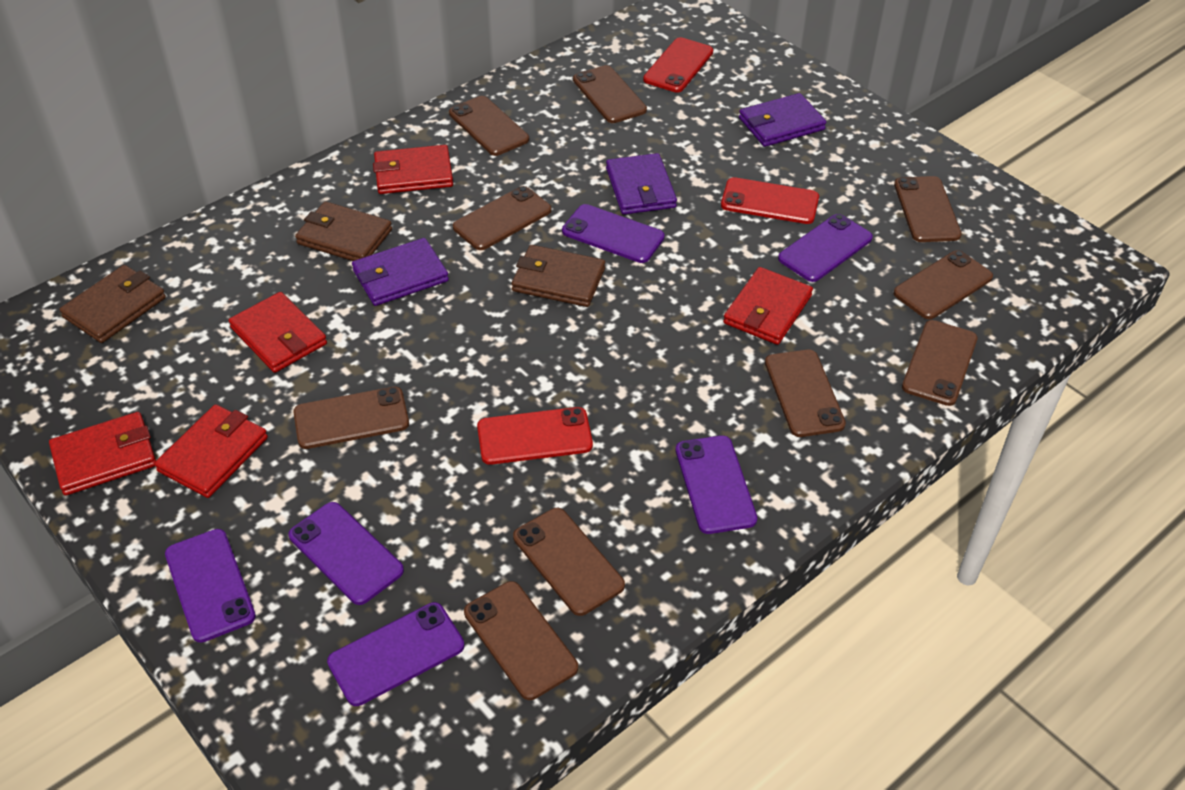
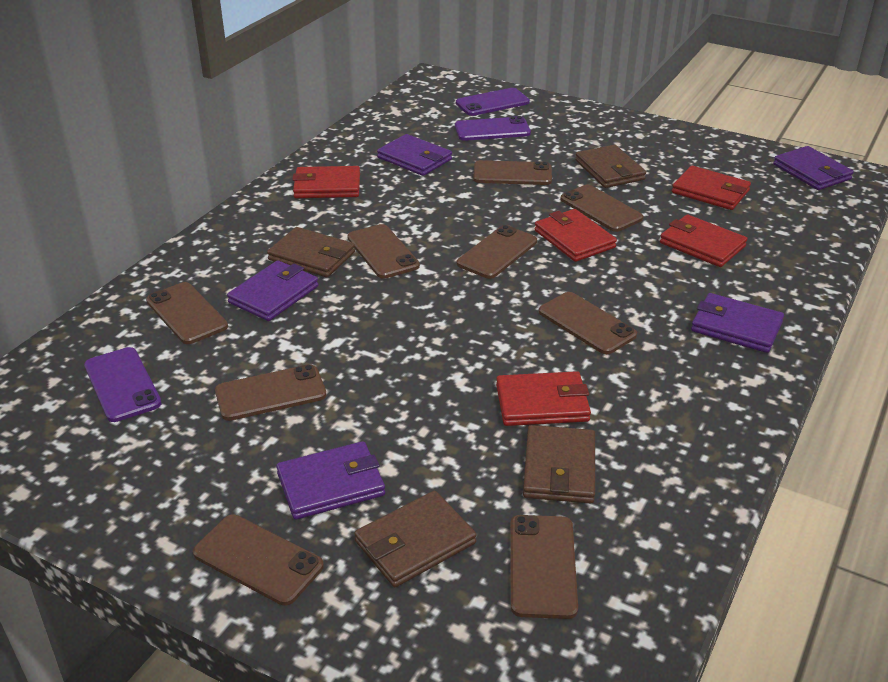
brown phone: 10 -> 9
brown wallet: 3 -> 4
purple phone: 6 -> 3
purple wallet: 3 -> 5
red phone: 3 -> 0

